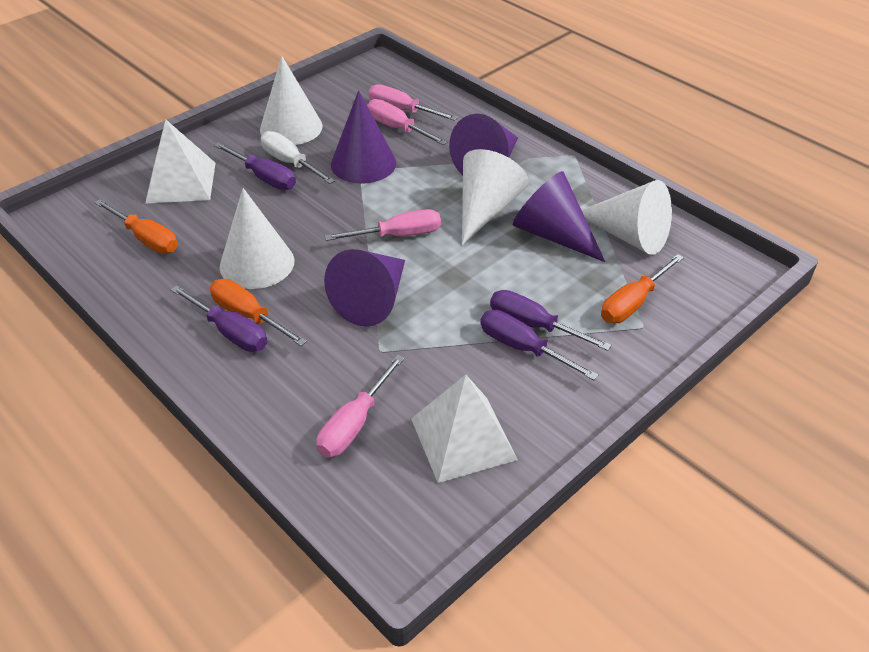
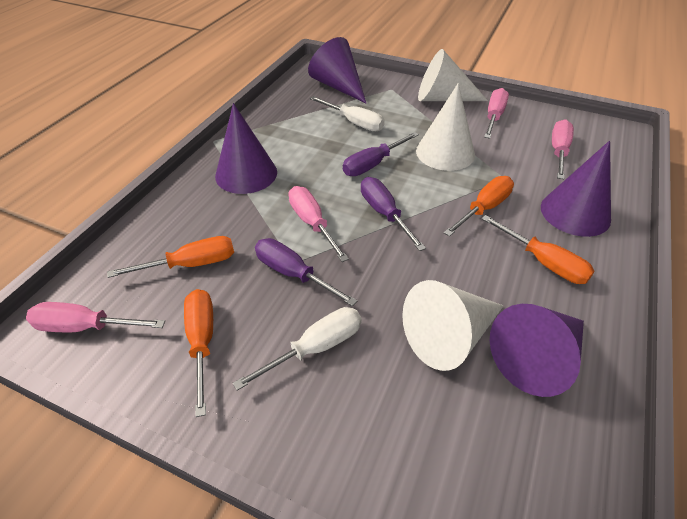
orange screwdriver: 3 -> 4
purple screwdriver: 4 -> 3
white cone: 4 -> 3
white pyramid: 2 -> 0
white screwdriver: 1 -> 2

